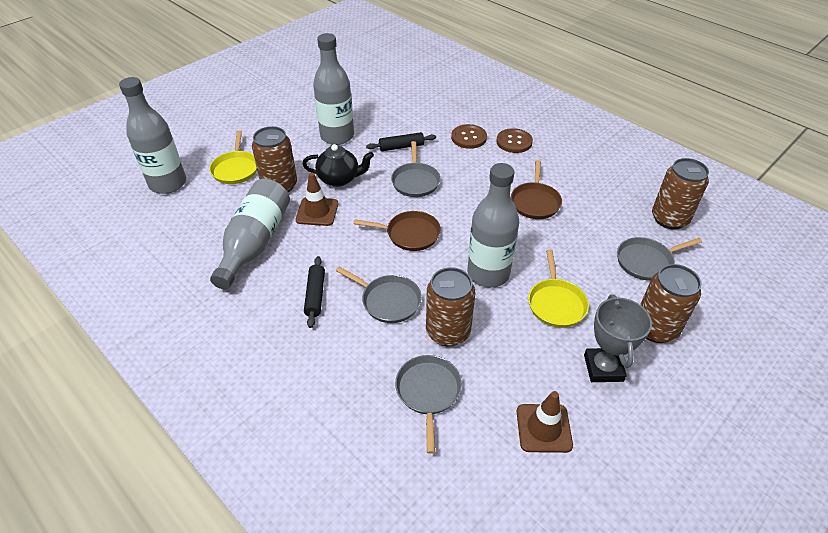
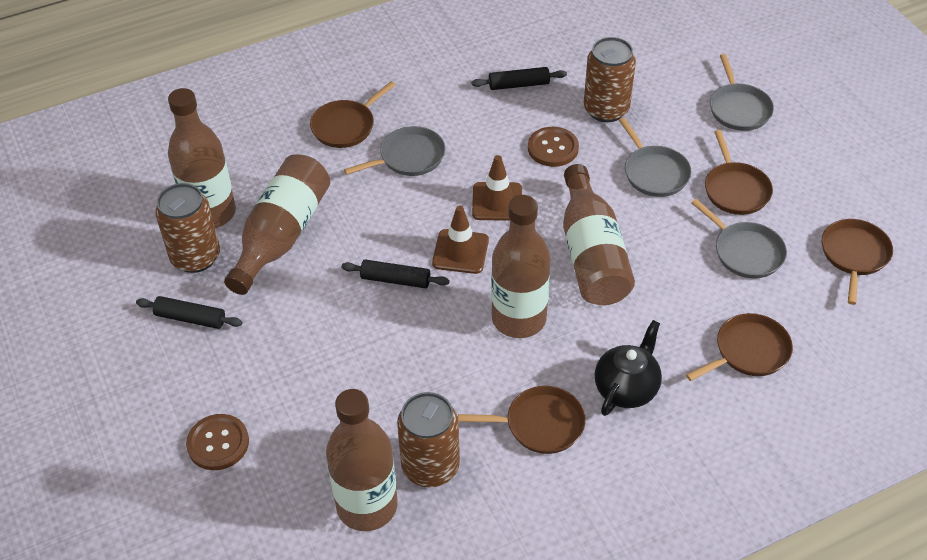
black rolling pin: 2 -> 3
brown bottle: 0 -> 5
brown can: 4 -> 3
brown pan: 2 -> 5
grey bottle: 4 -> 0
grey trophy: 1 -> 0
yellow pan: 2 -> 0

